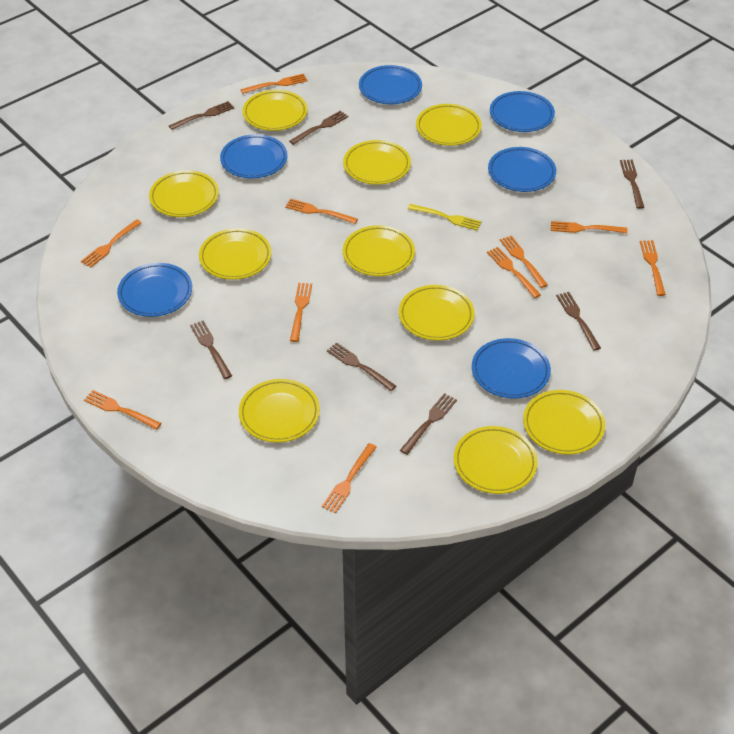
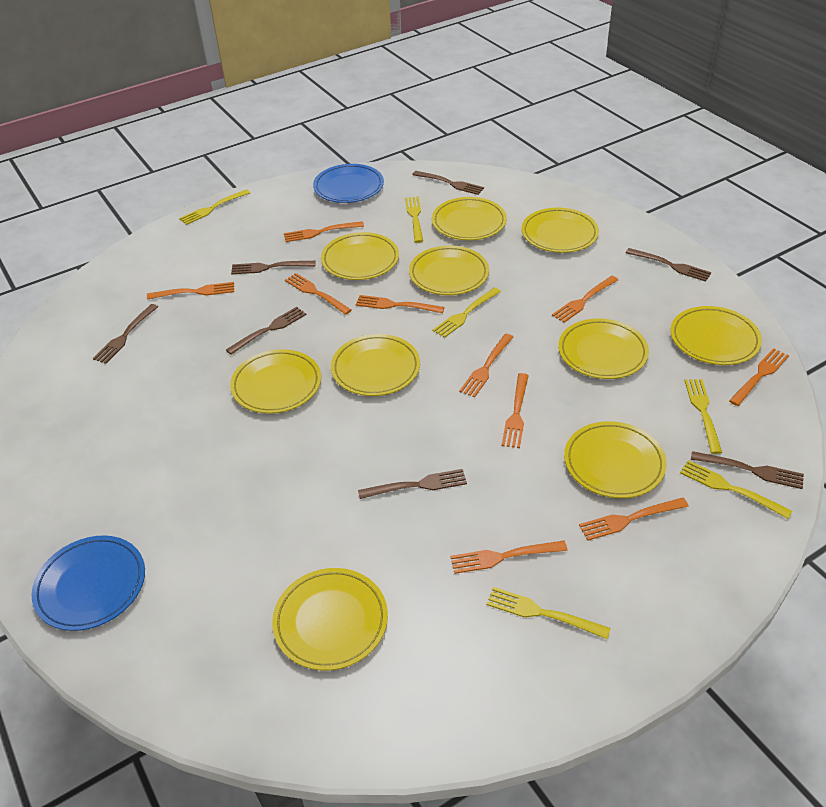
blue plate: 6 -> 2
yellow fork: 1 -> 6

